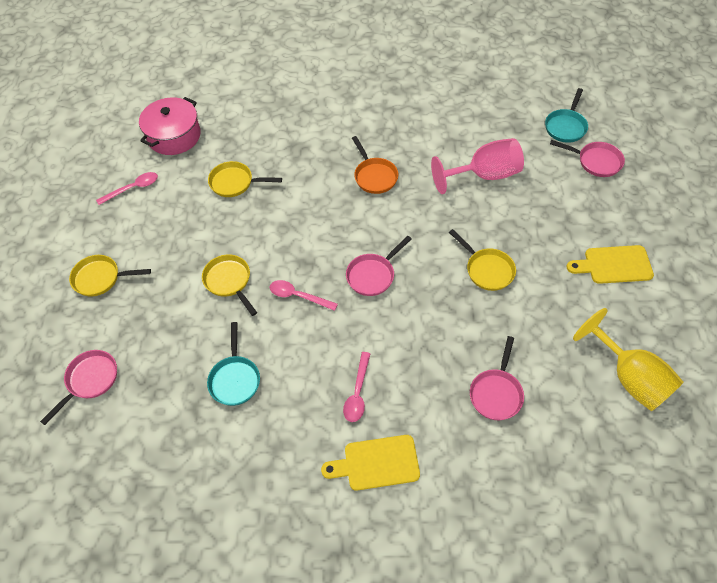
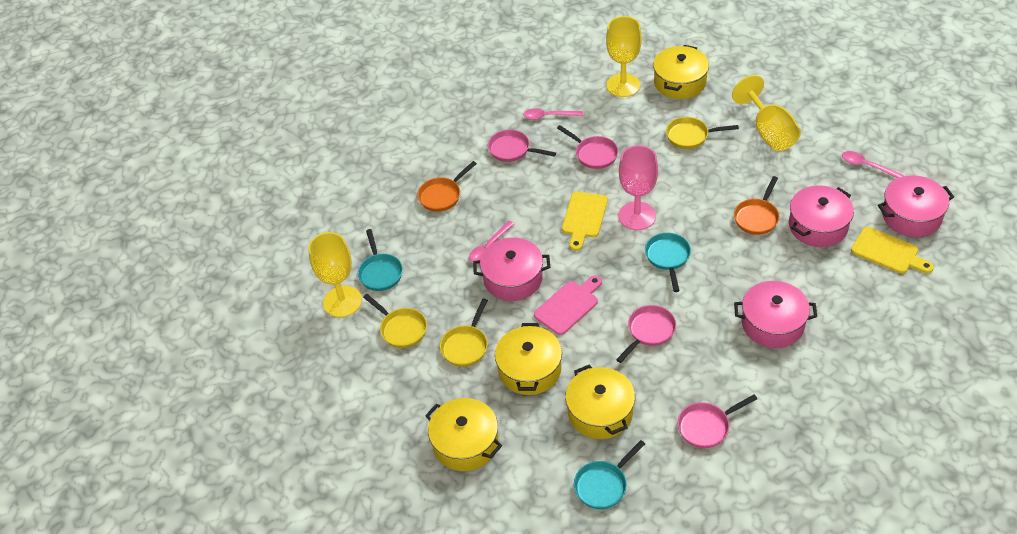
orange pan: 1 -> 2
pink cutting board: 0 -> 1
pink pot: 1 -> 4
turquoise pan: 2 -> 3
yellow goblet: 1 -> 3
yellow pan: 4 -> 3
yellow pot: 0 -> 4

